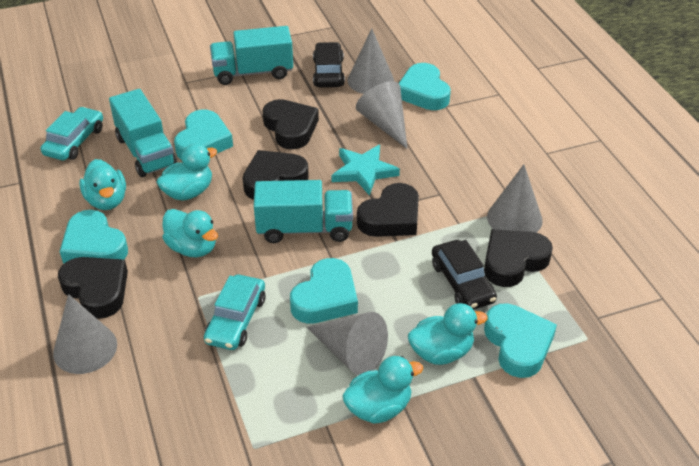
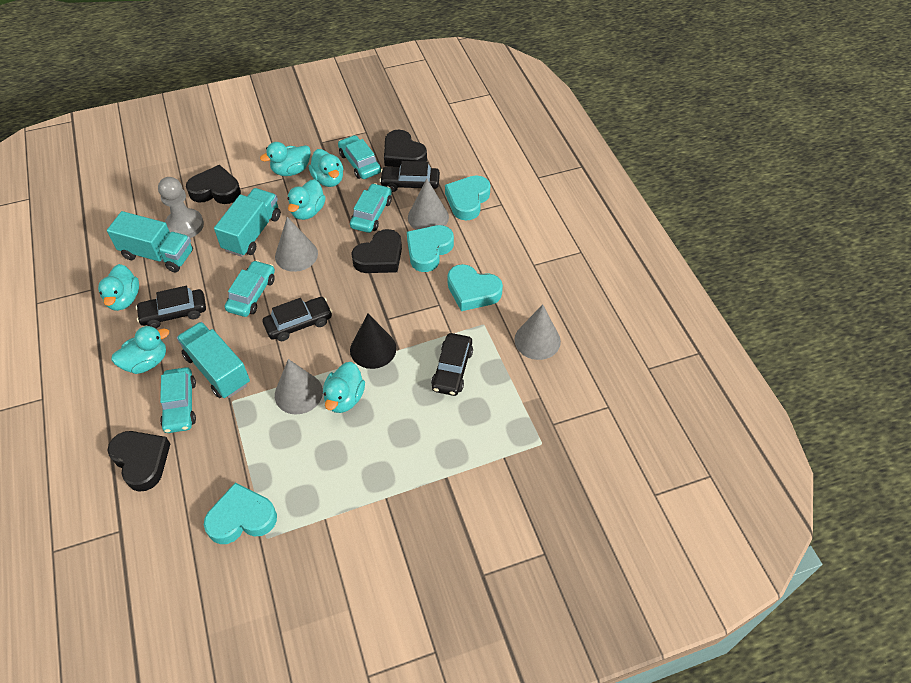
black car: 2 -> 4
black cone: 0 -> 1
black heart: 5 -> 4
grey cone: 5 -> 4
grey pawn: 0 -> 1
turquoise car: 2 -> 4
turquoise duck: 5 -> 6
turquoise heart: 5 -> 4
turquoise star: 1 -> 0

